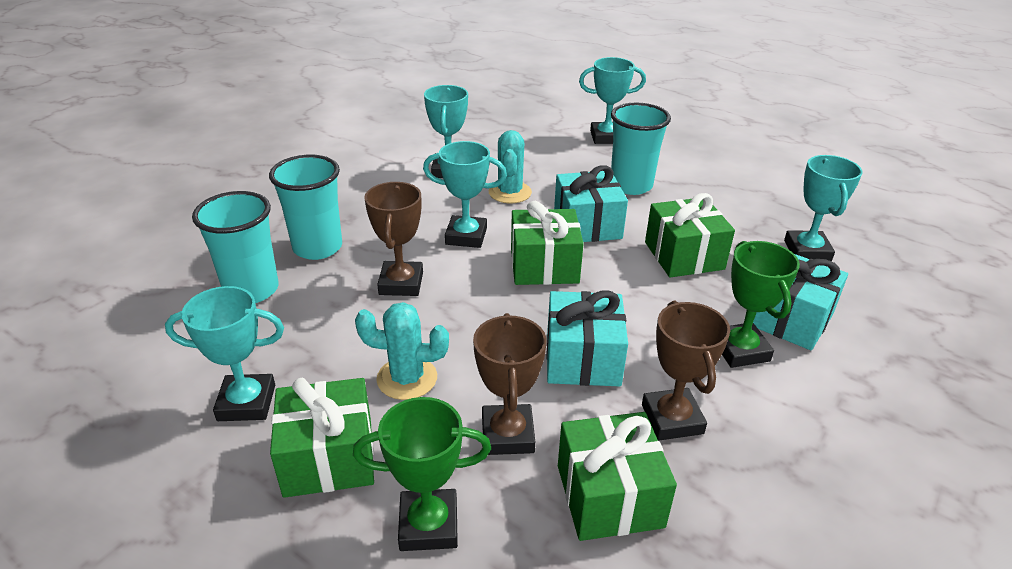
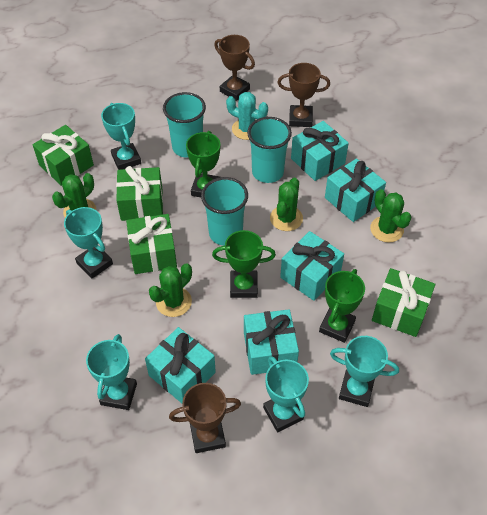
green cactus: 0 -> 4
green trophy: 2 -> 3
turquoise cactus: 2 -> 1
turquoise gift: 3 -> 5

